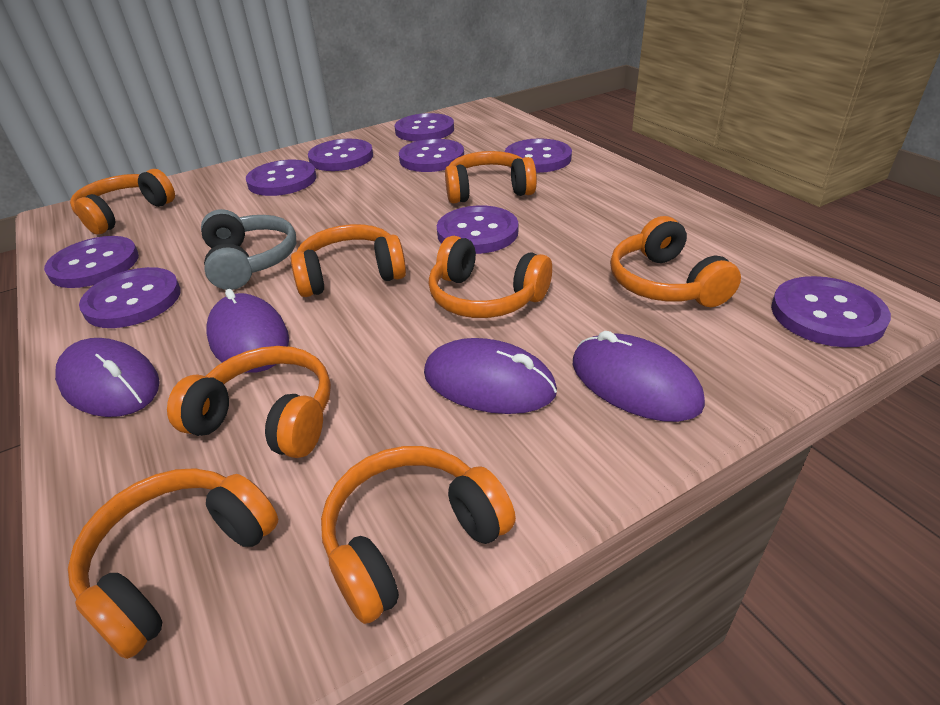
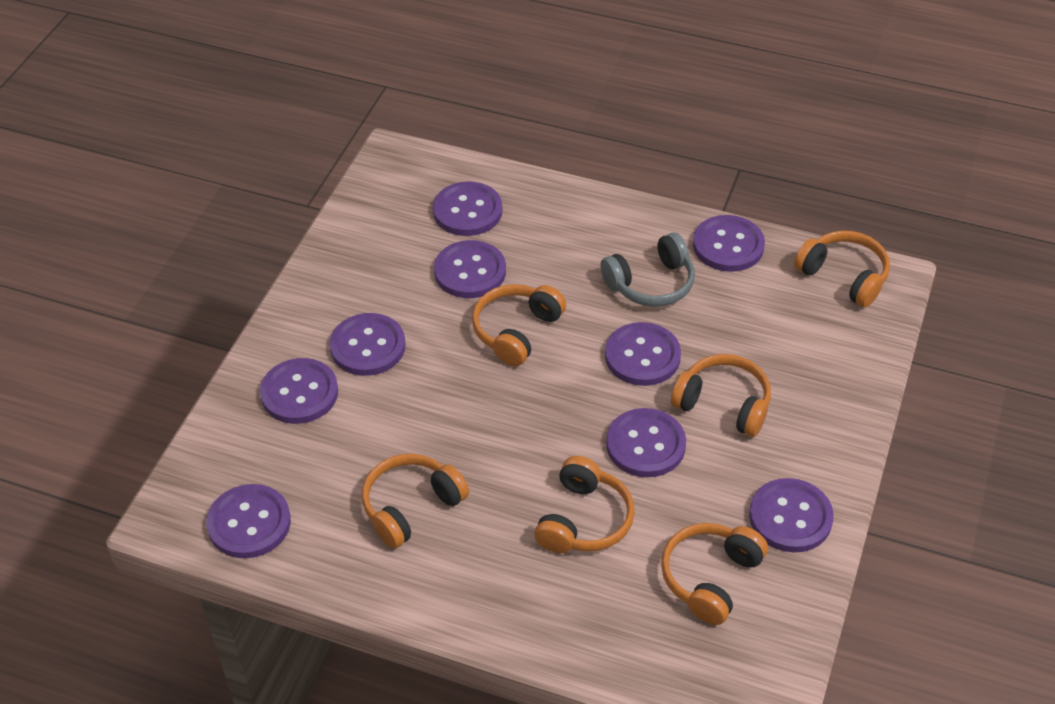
orange headphones: 8 -> 6
purple mouse: 4 -> 0

